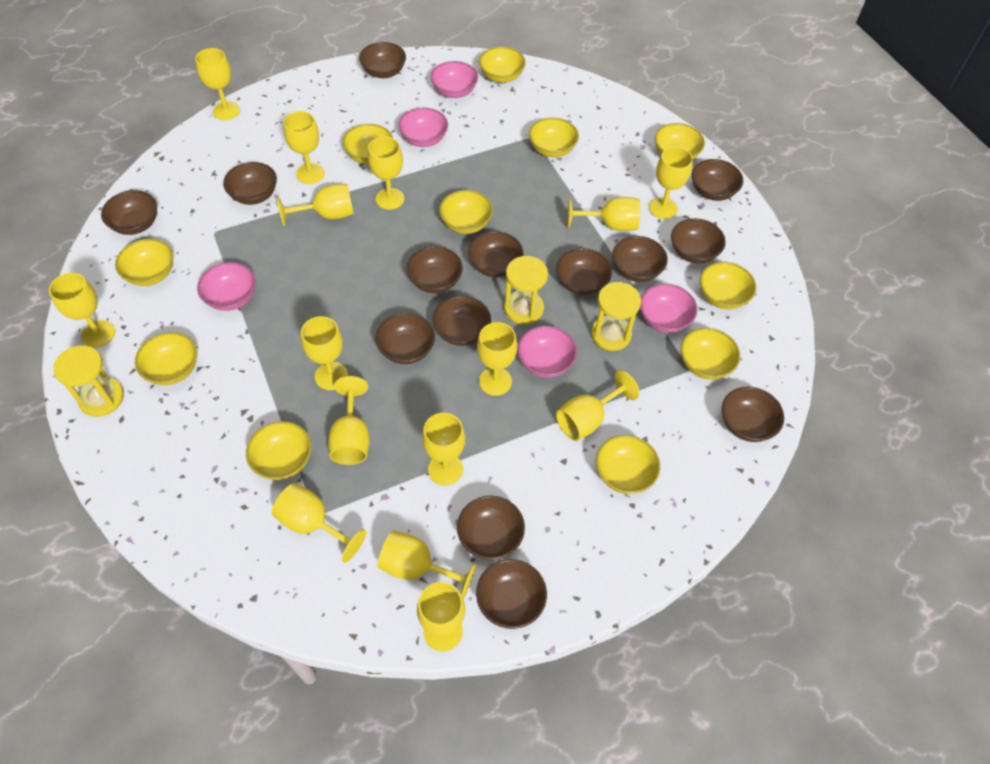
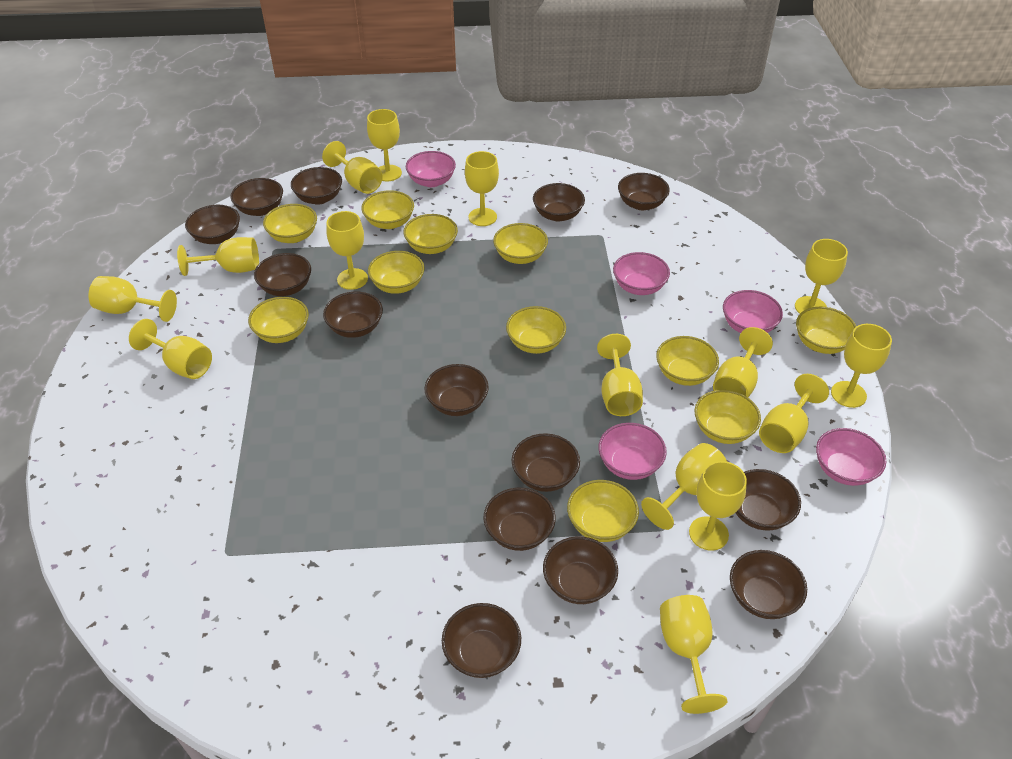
yellow hourglass: 3 -> 0

